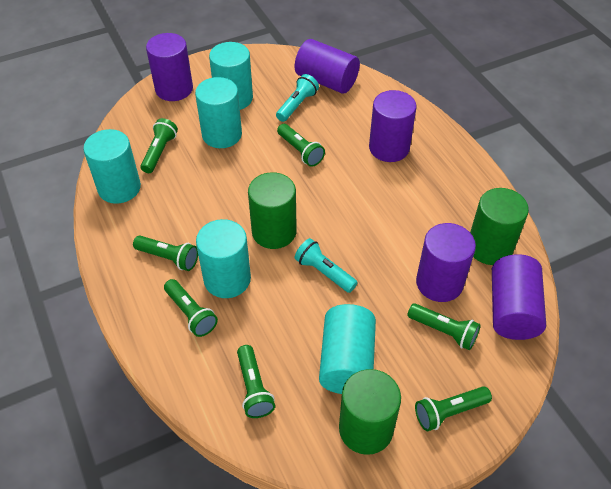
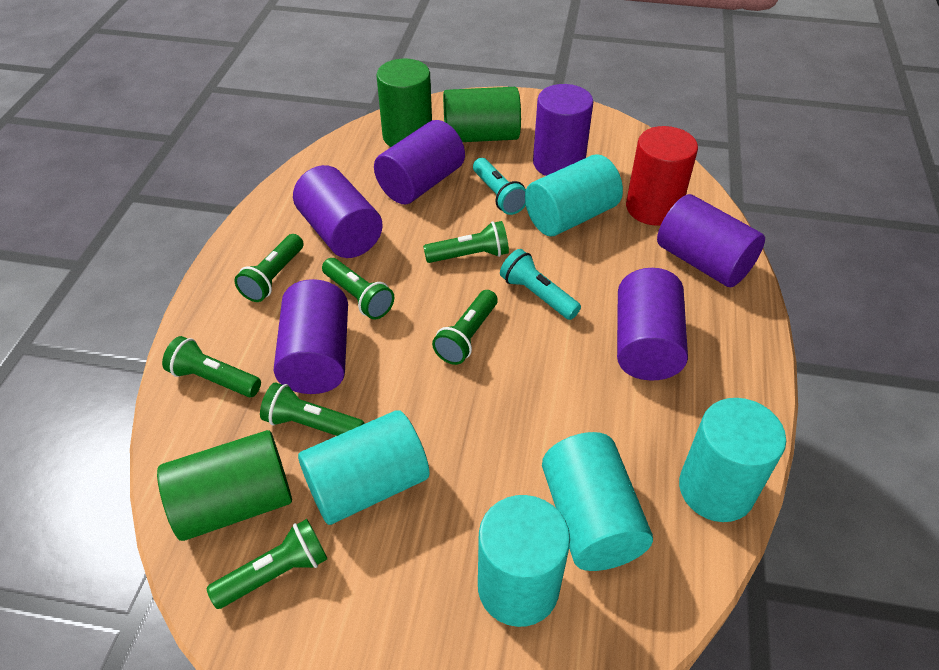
purple cylinder: 5 -> 6
red cylinder: 0 -> 1

